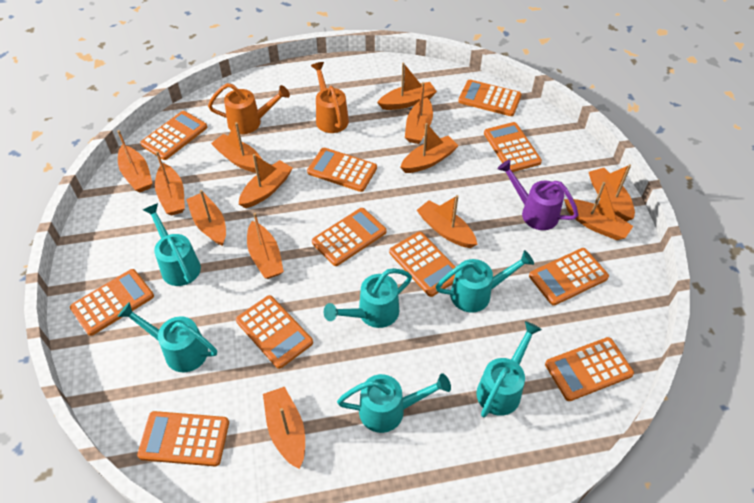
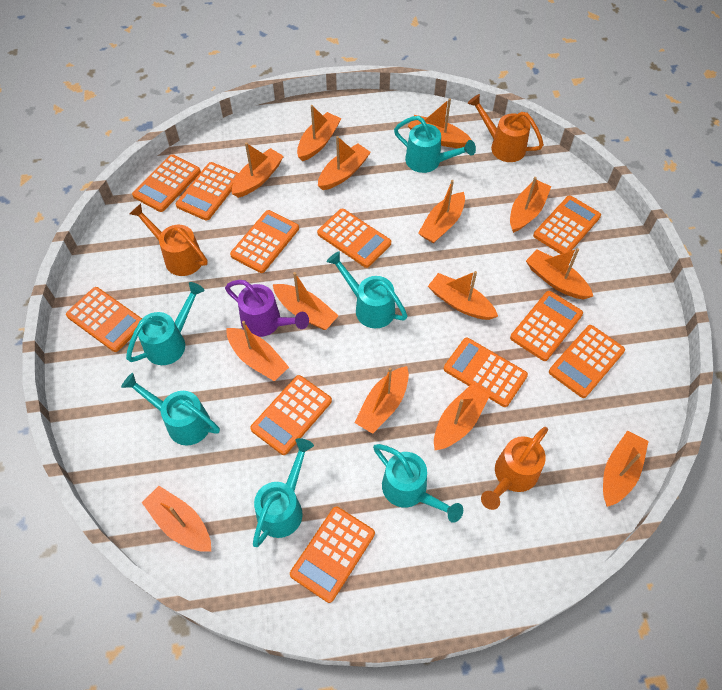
orange boat: 13 -> 14
orange watering can: 2 -> 3

